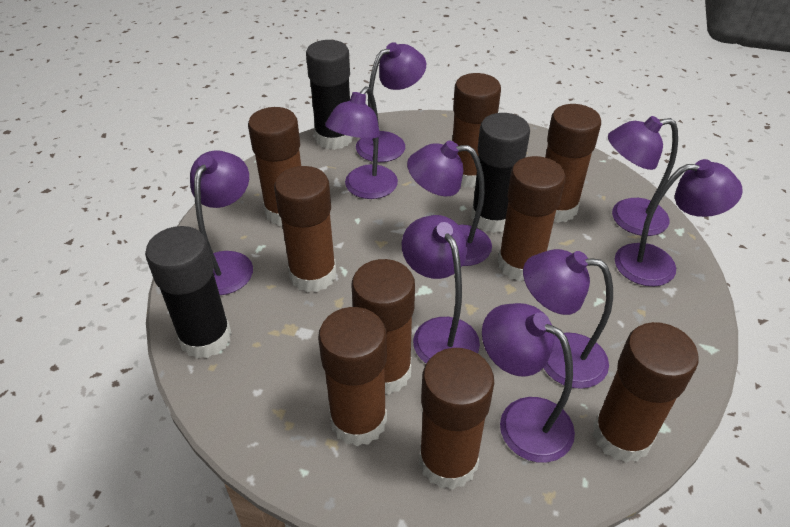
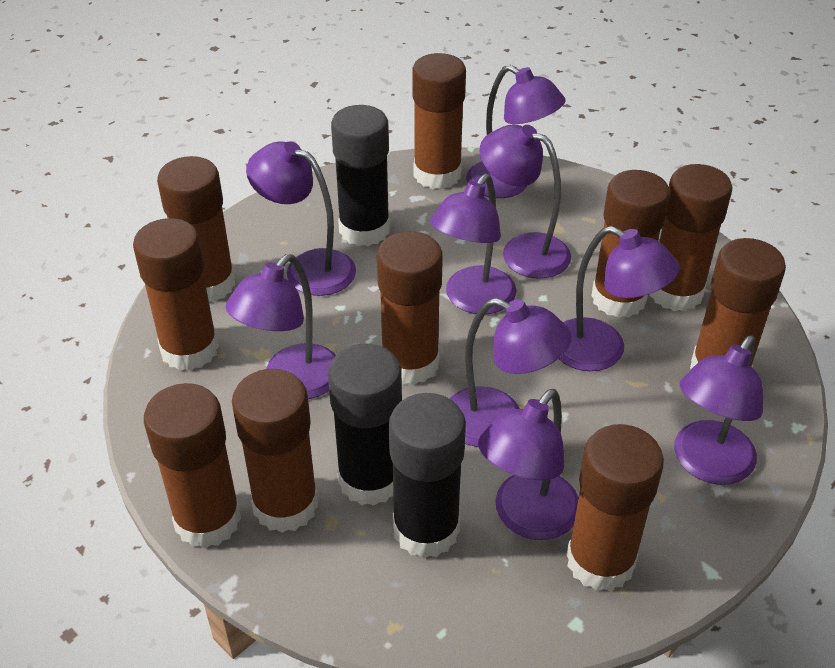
brown glue stick: 9 -> 10

